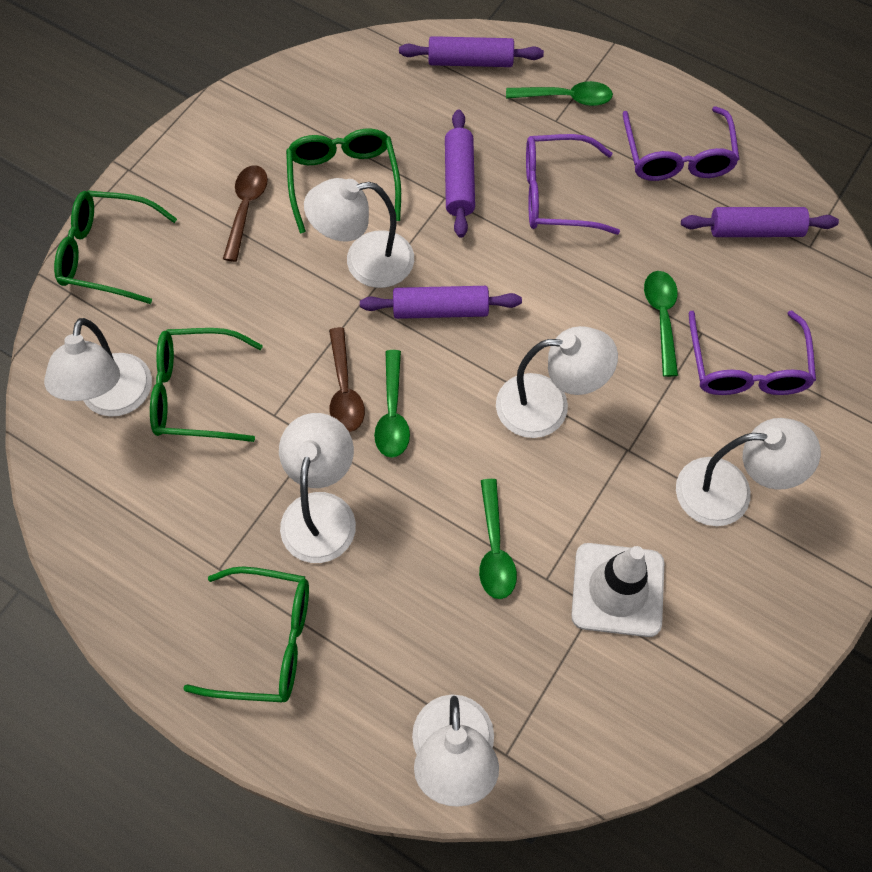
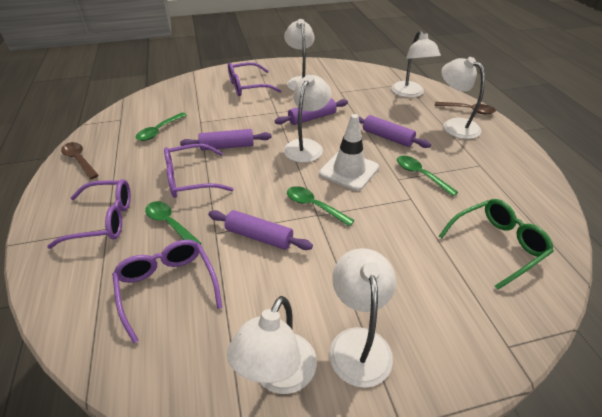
green glasses: 4 -> 1
purple glasses: 3 -> 4

